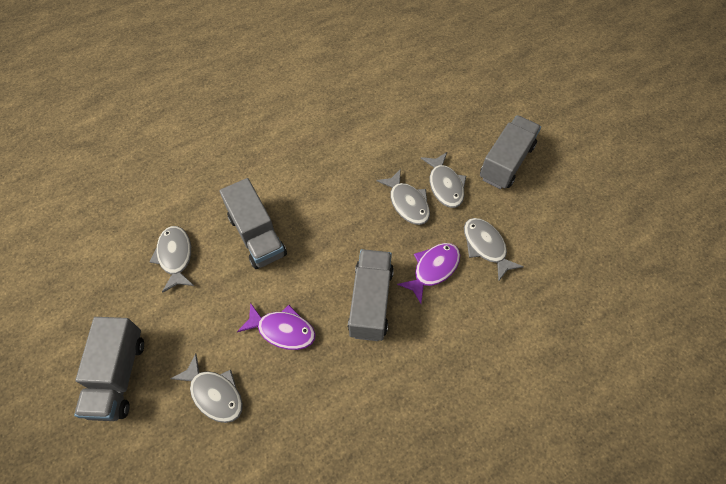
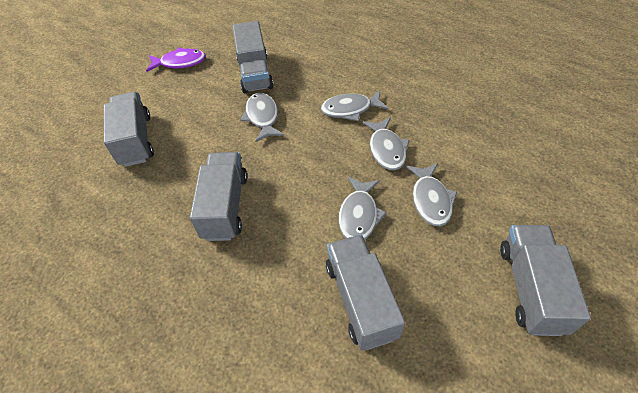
grey truck: 4 -> 5
purple fish: 2 -> 1

